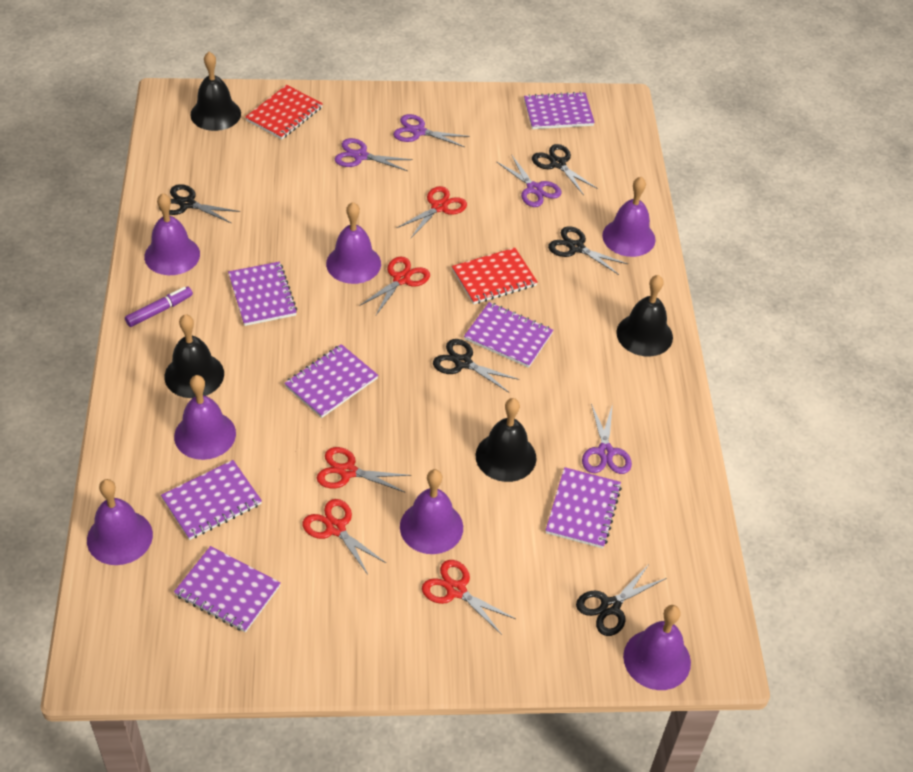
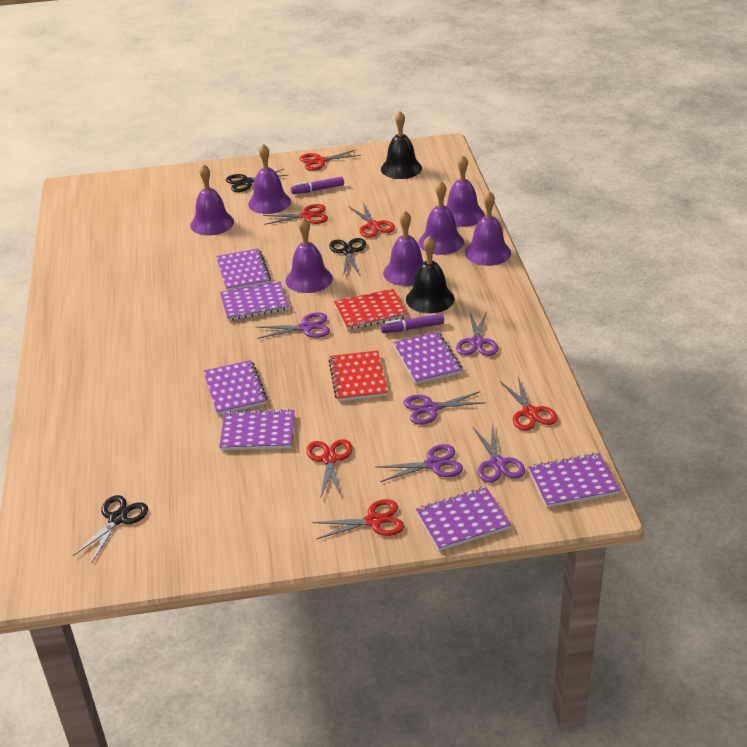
black bell: 4 -> 2
black scissors: 5 -> 3
purple marker: 1 -> 2
purple scissors: 4 -> 5
red scissors: 5 -> 6

